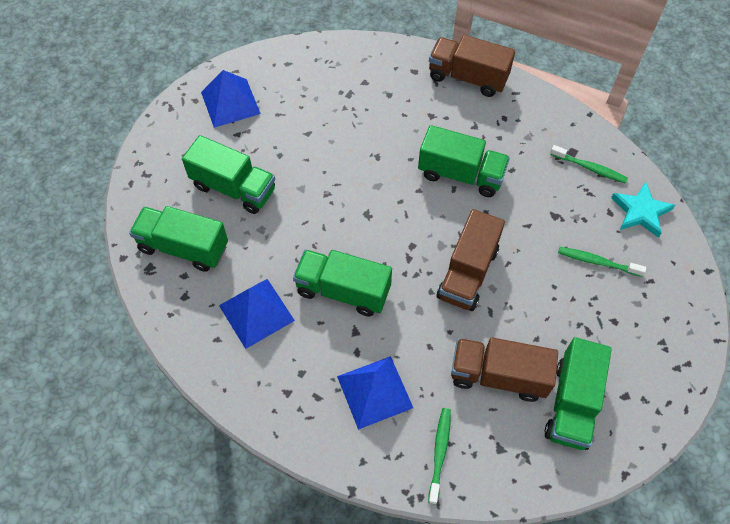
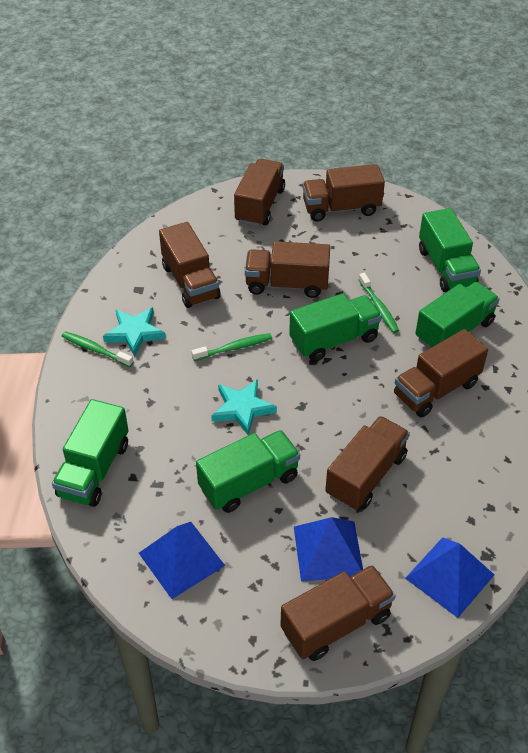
brown truck: 3 -> 7
turquoise star: 1 -> 2

